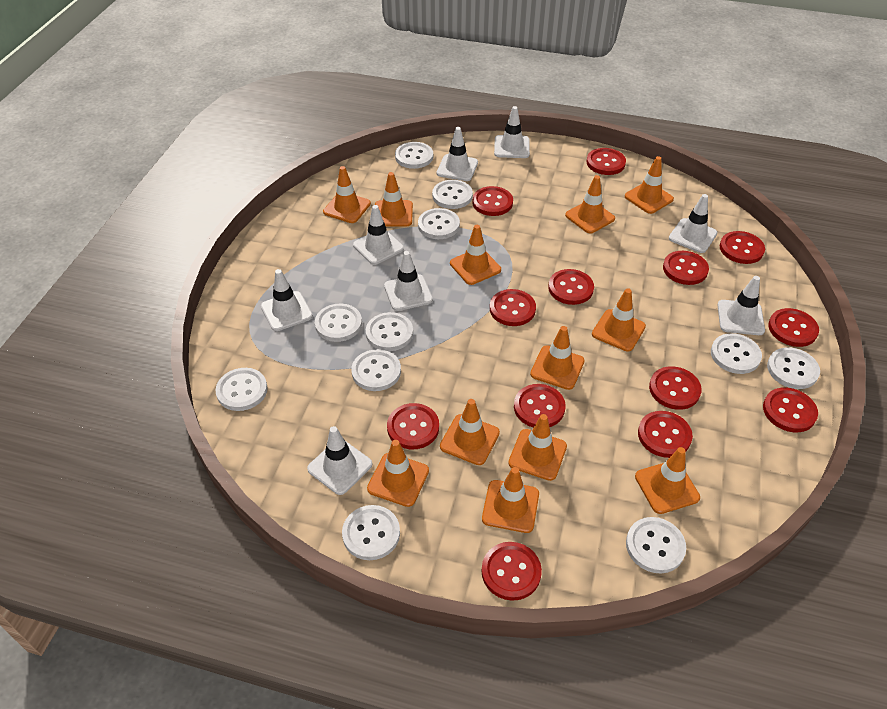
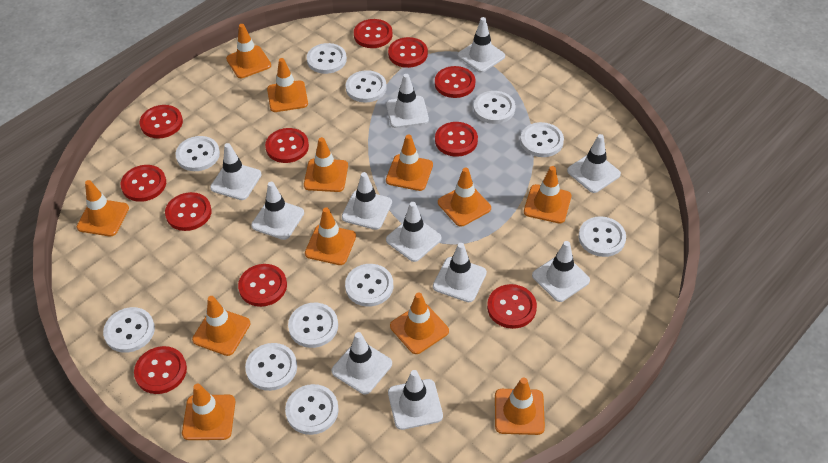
red button: 13 -> 11
white traffic cone: 8 -> 11

